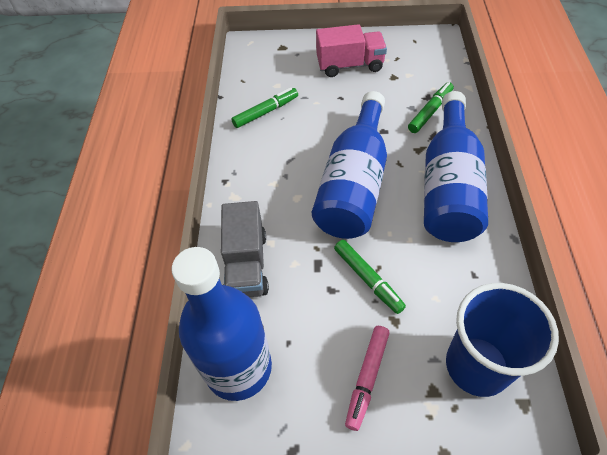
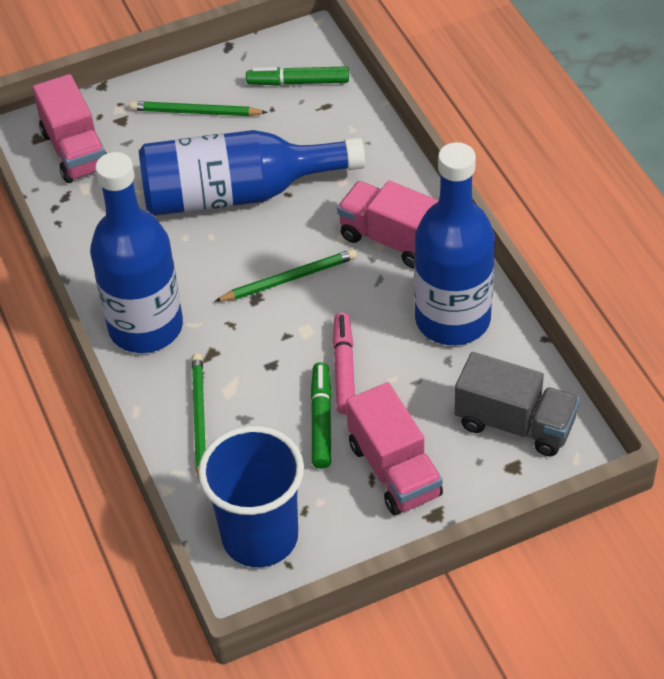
green marker: 3 -> 2
green pencil: 0 -> 3
pink truck: 1 -> 3

